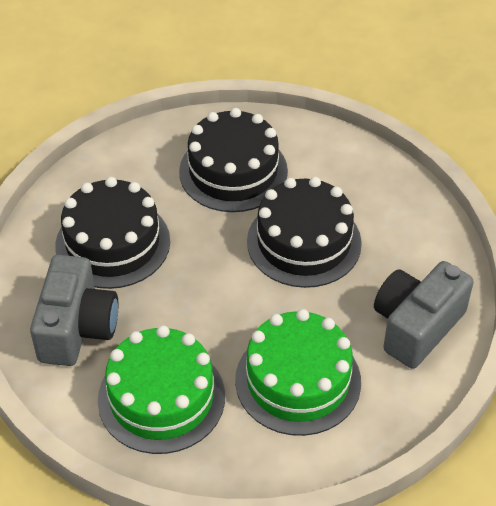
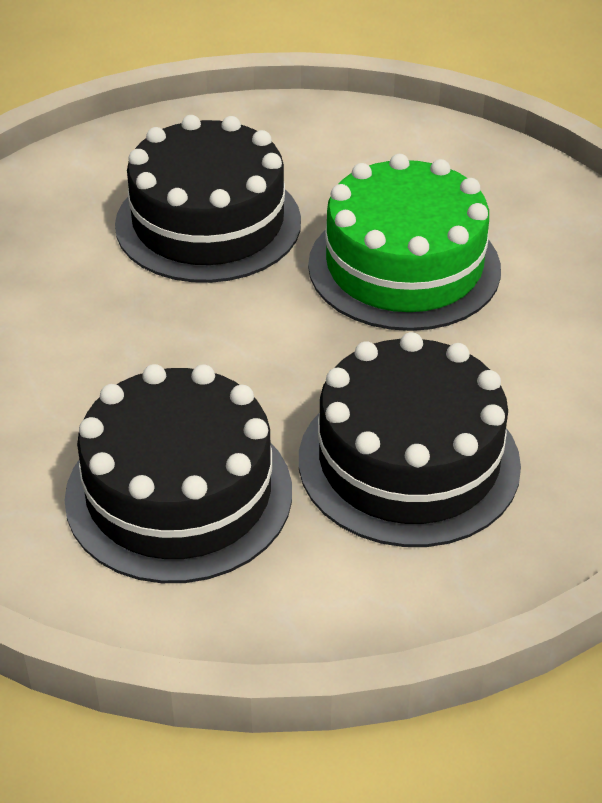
green cake: 2 -> 1
grey camera: 2 -> 0

